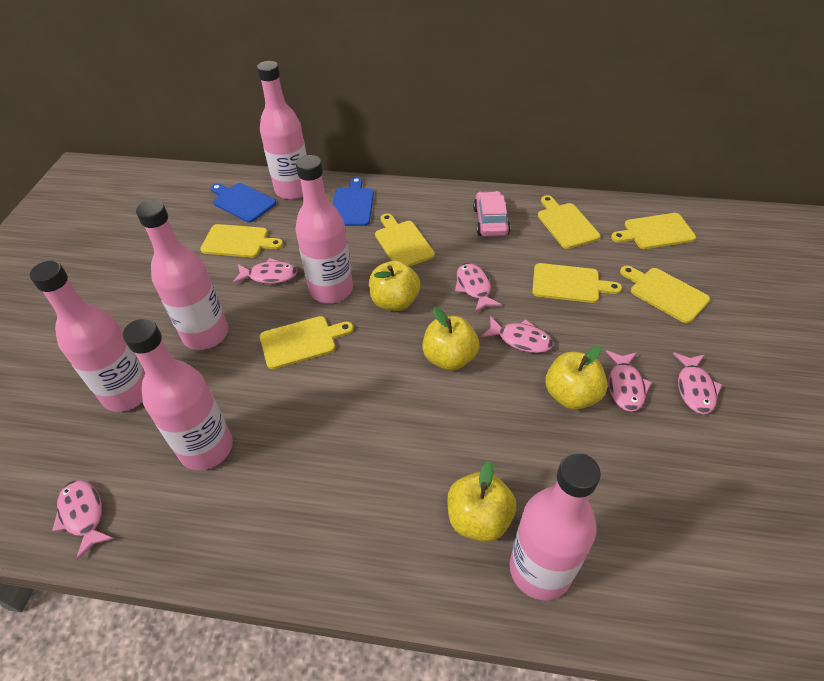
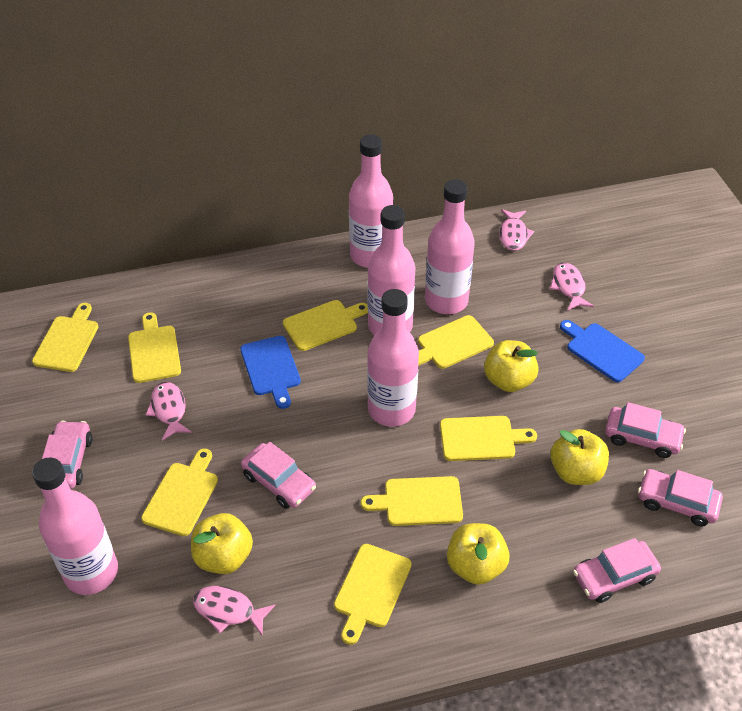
pink bottle: 6 -> 5
pink car: 1 -> 5
pink fish: 6 -> 4
yellow cutting board: 7 -> 8

